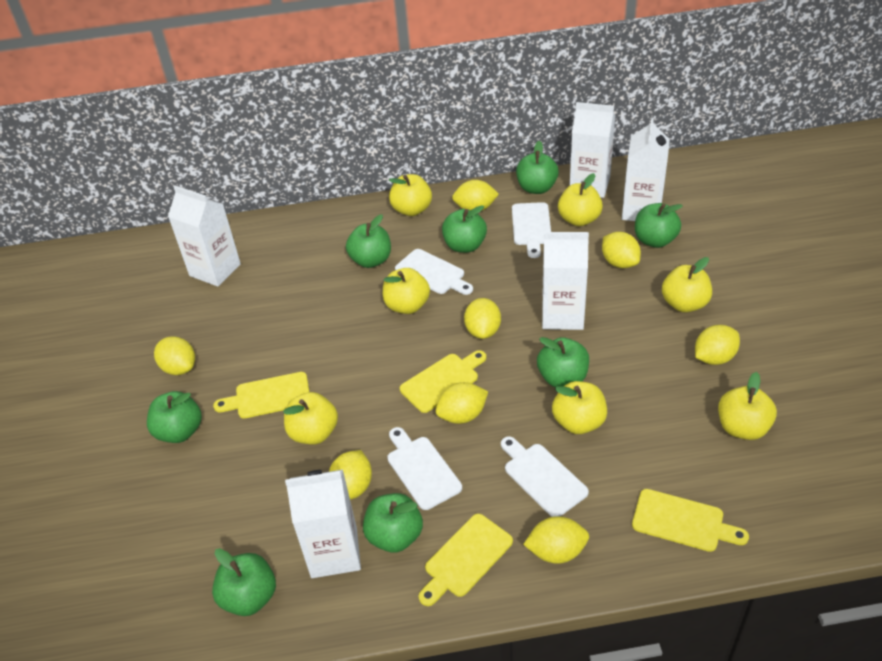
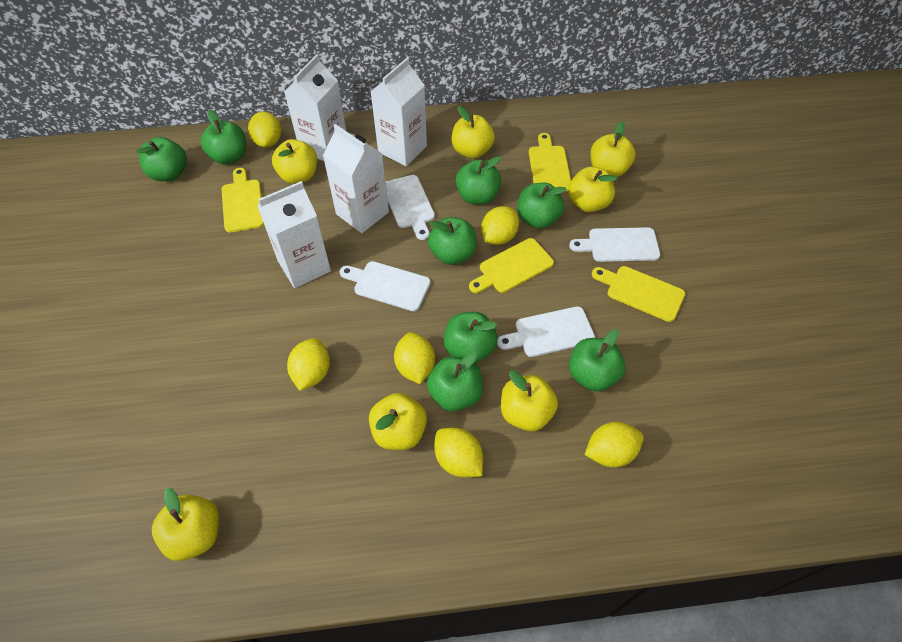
white carton: 5 -> 4
yellow lemon: 8 -> 6

